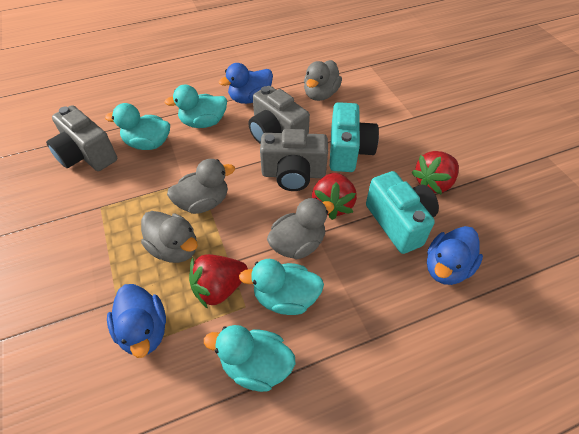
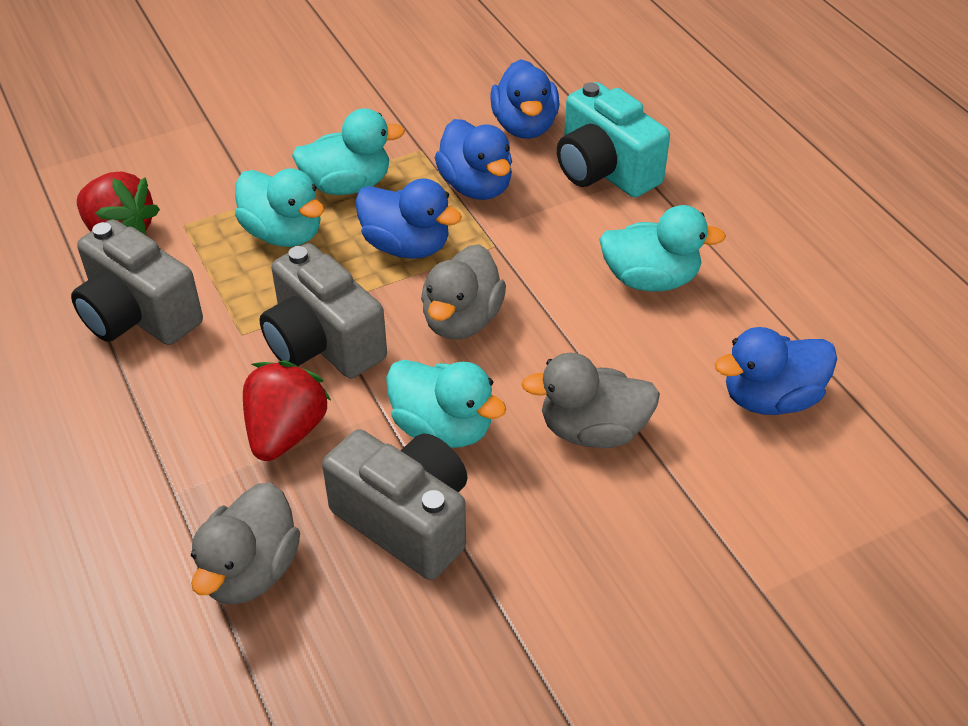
blue duck: 3 -> 4
grey duck: 4 -> 3
red strawberry: 3 -> 2
turquoise camera: 2 -> 1

